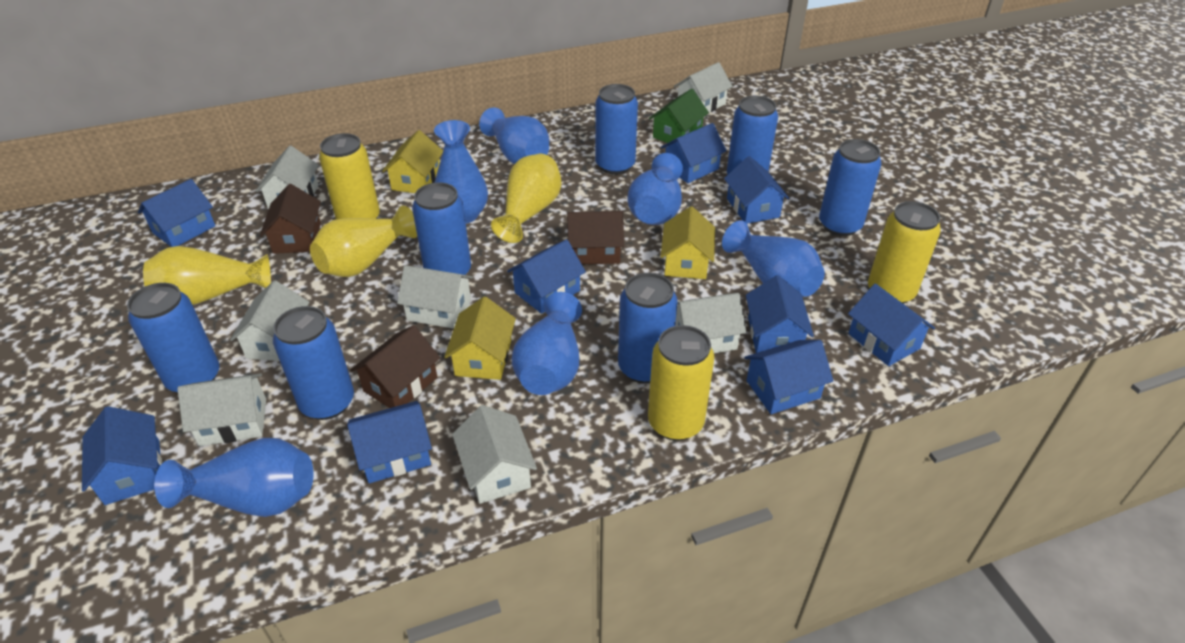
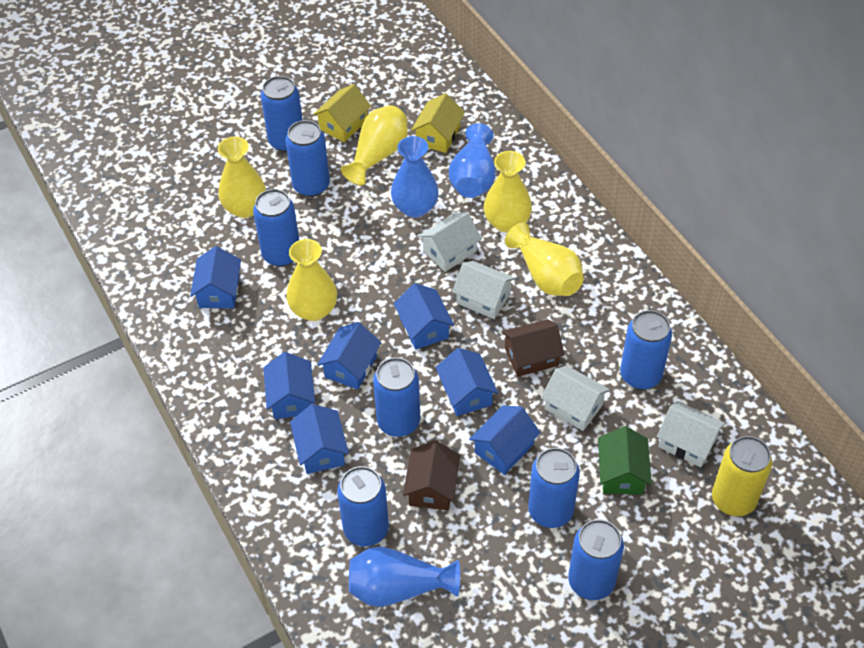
blue can: 7 -> 8
blue house: 9 -> 7
blue vase: 6 -> 3
brown house: 3 -> 2
white house: 7 -> 4
yellow can: 3 -> 1
yellow house: 3 -> 2
yellow vase: 3 -> 5

